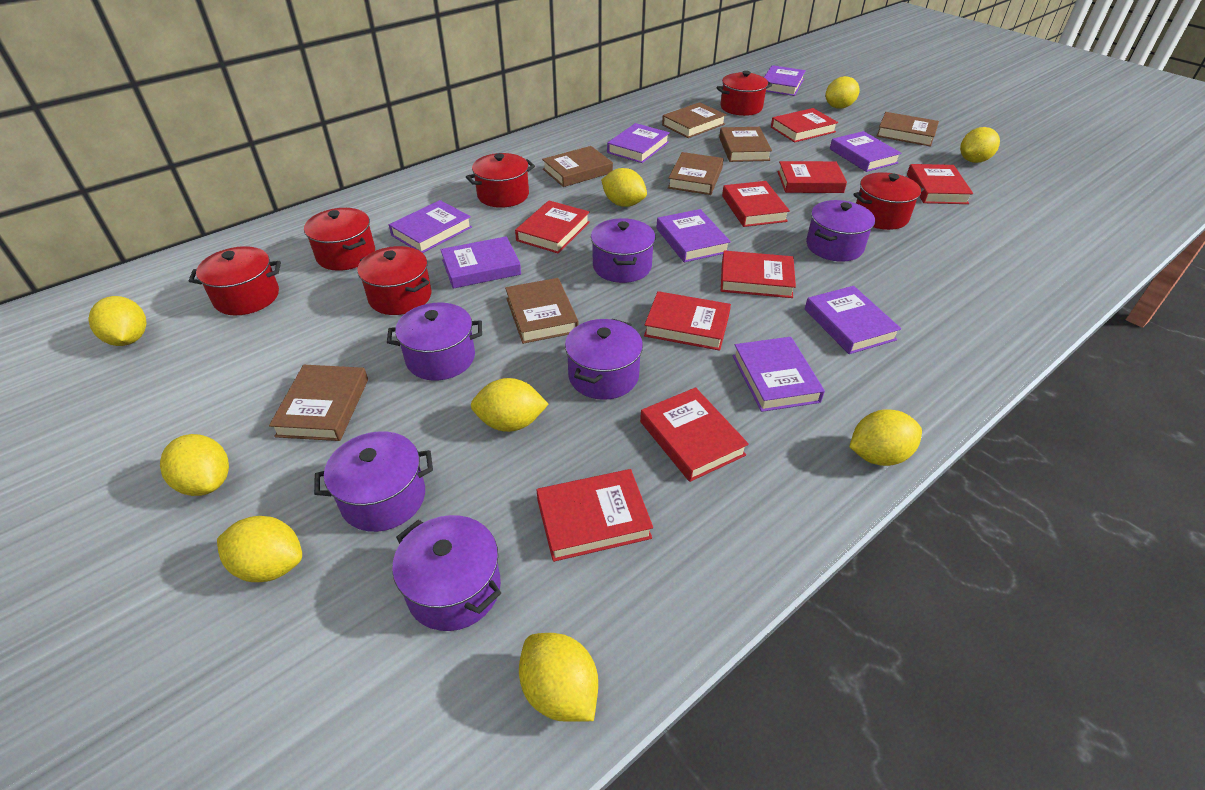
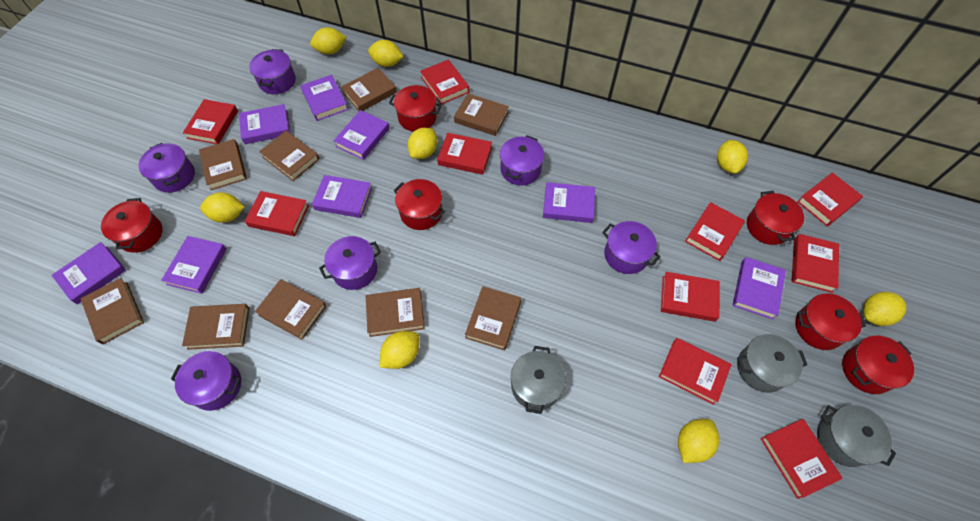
brown book: 7 -> 9
grey pot: 0 -> 3
red book: 9 -> 10
yellow lemon: 9 -> 8

